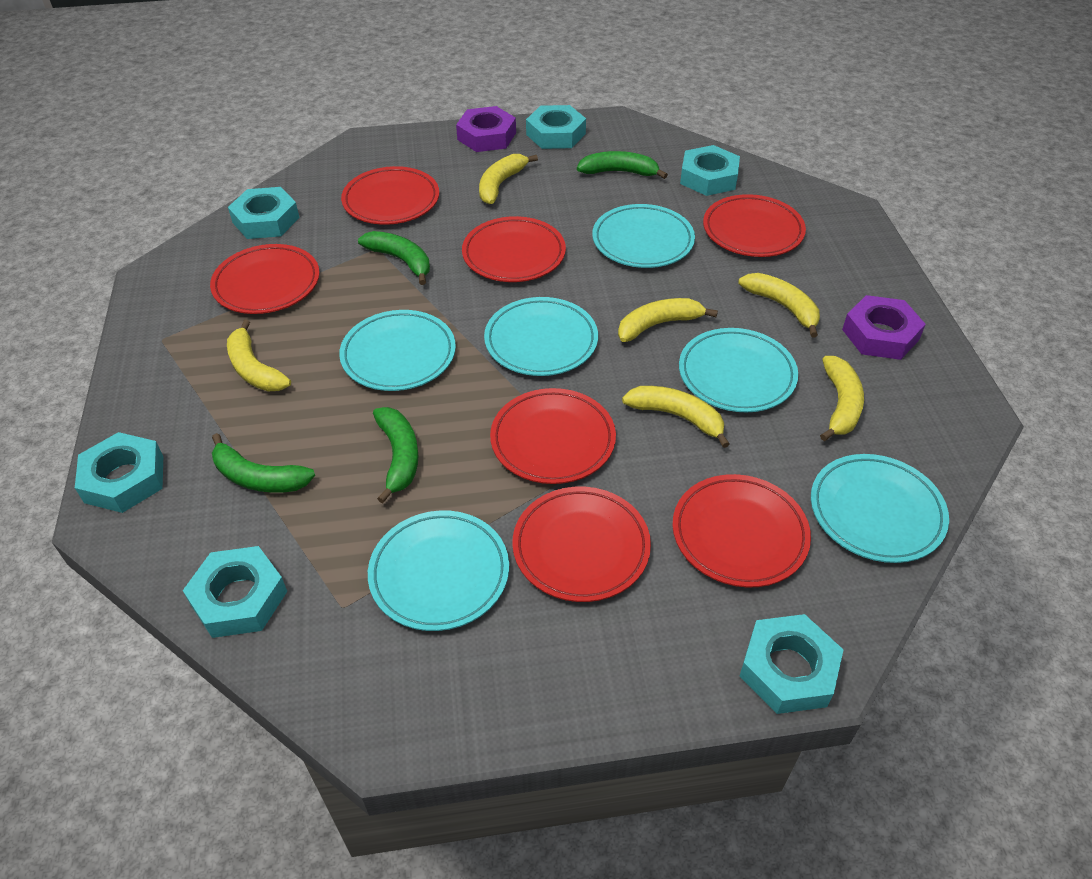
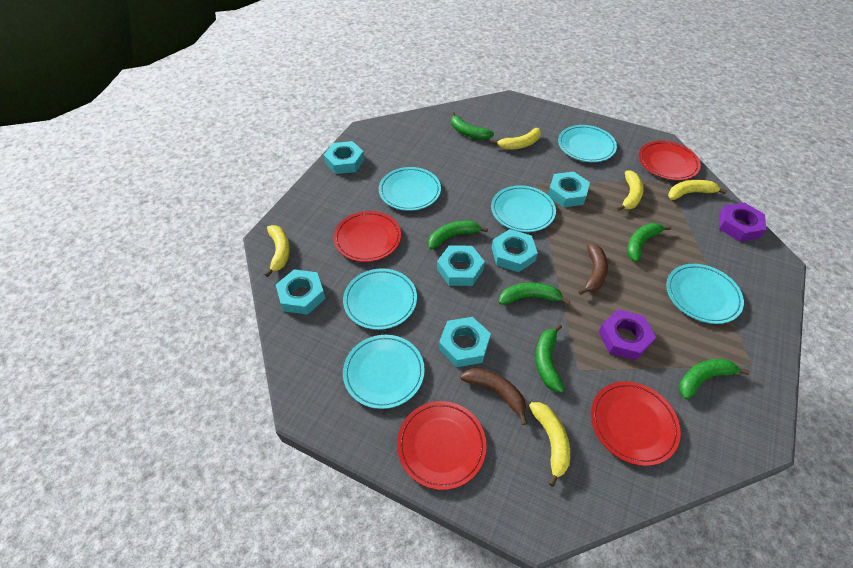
brown banana: 0 -> 2
green banana: 4 -> 6
red plate: 7 -> 4
yellow banana: 6 -> 5

